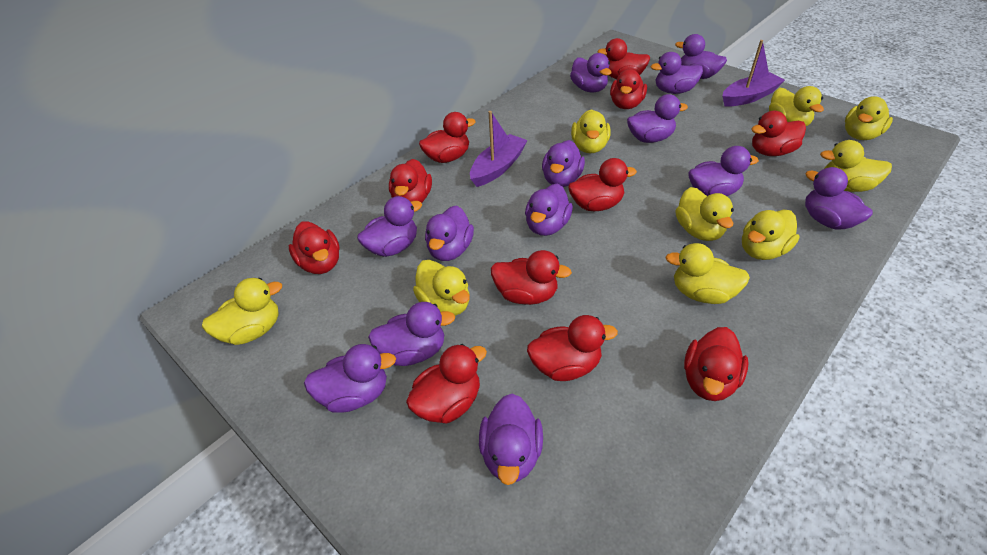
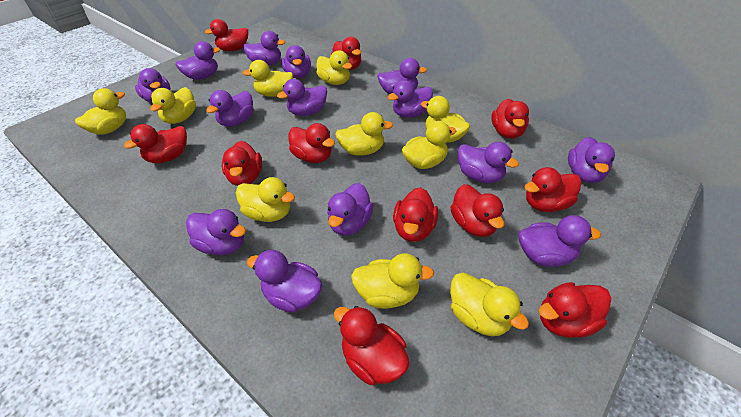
purple boat: 2 -> 0
purple duck: 13 -> 14
yellow duck: 9 -> 10

